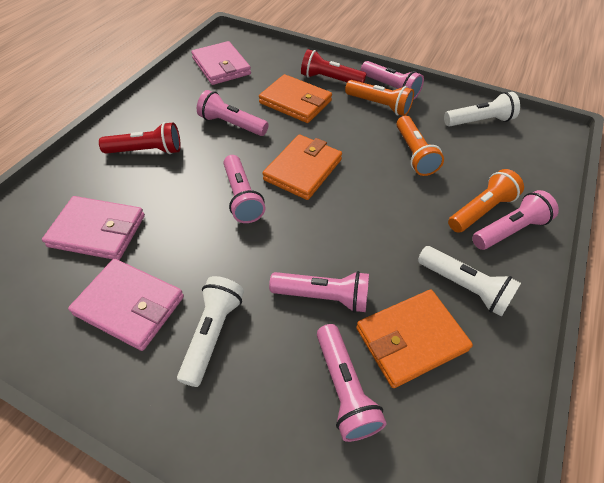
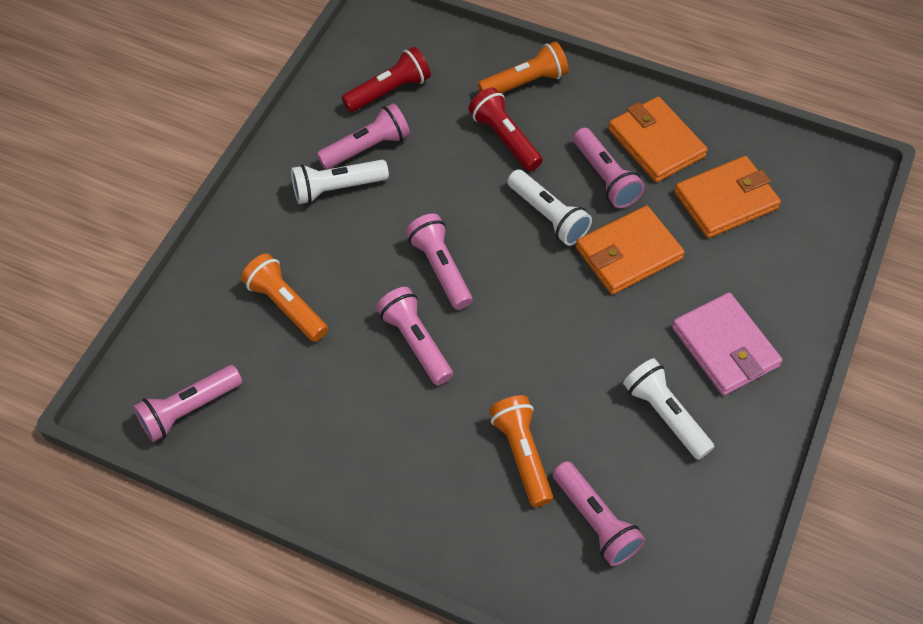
pink wallet: 3 -> 1

